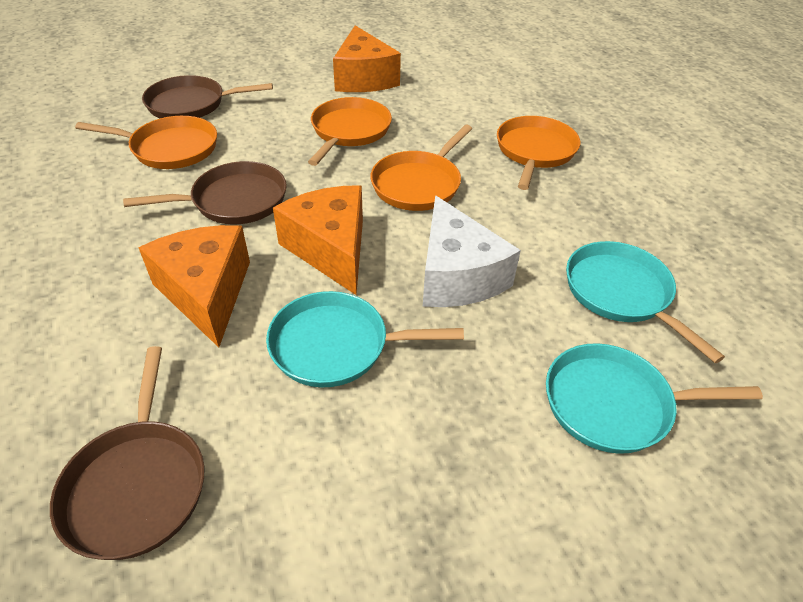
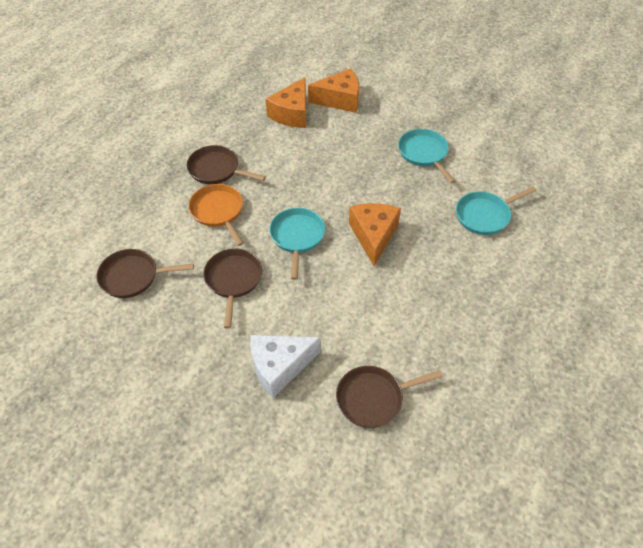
brown pan: 3 -> 4
orange pan: 4 -> 1

